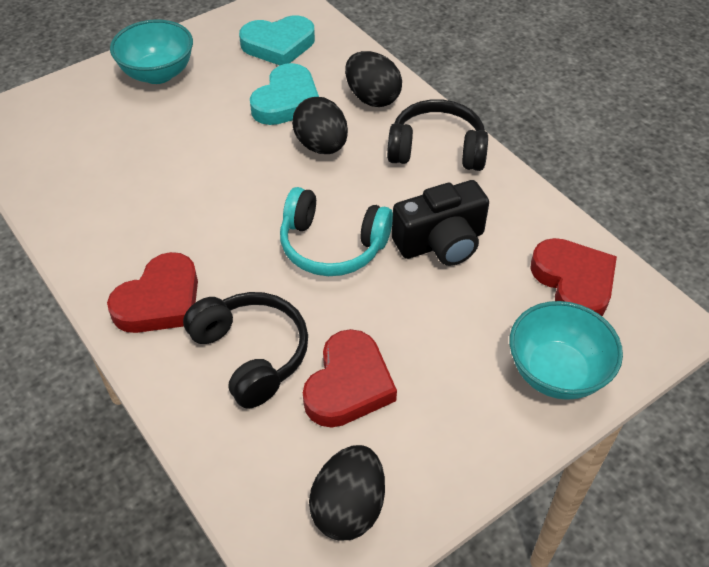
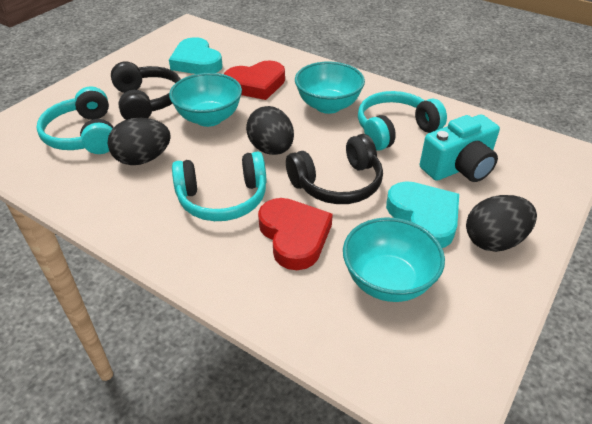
black camera: 1 -> 0
red heart: 3 -> 2
turquoise bowl: 2 -> 3
turquoise camera: 0 -> 1
turquoise headphones: 1 -> 3

